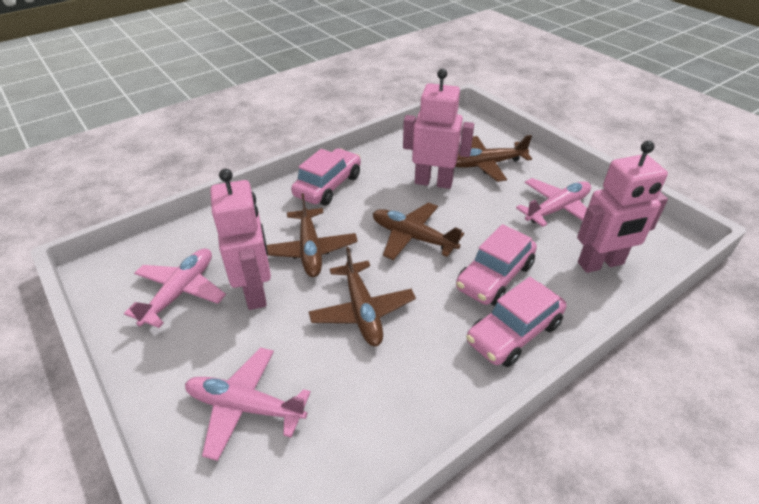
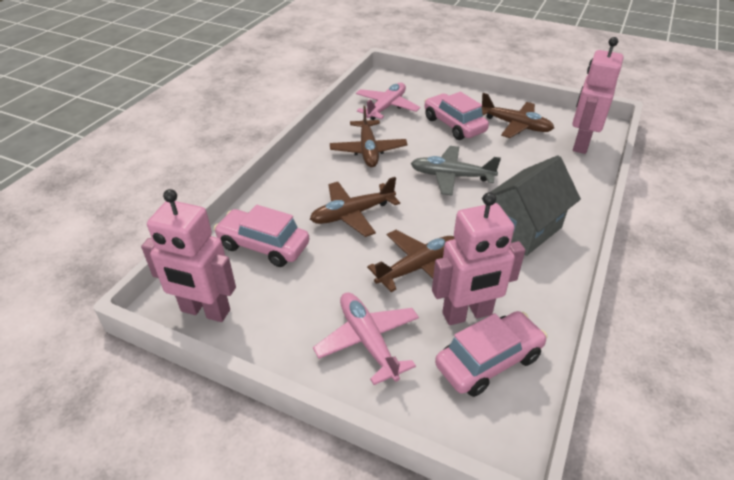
grey house: 0 -> 1
grey plane: 0 -> 1
pink plane: 3 -> 2

